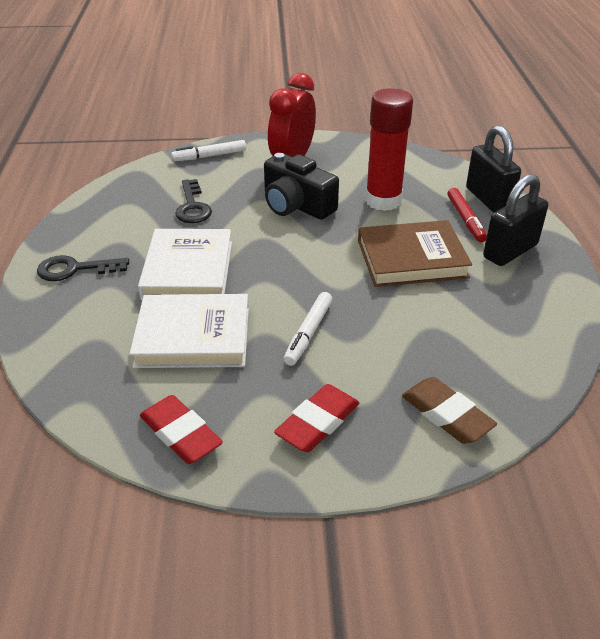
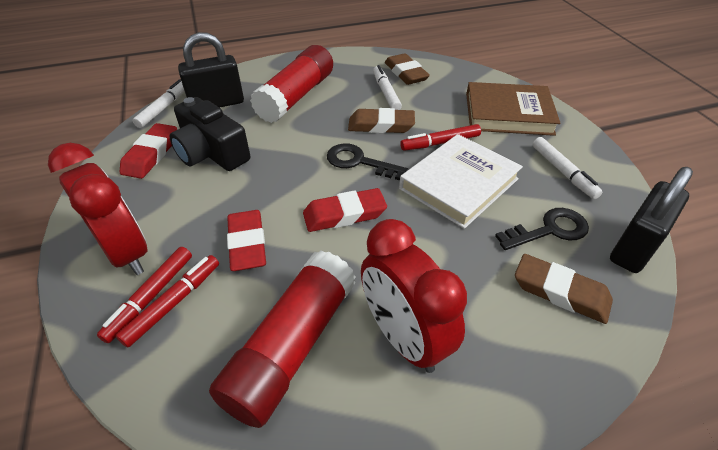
brown eraser: 1 -> 3
red clock: 1 -> 2
red eraser: 2 -> 3
red glue stick: 1 -> 2
red marker: 1 -> 3
white book: 2 -> 1
white marker: 2 -> 3

